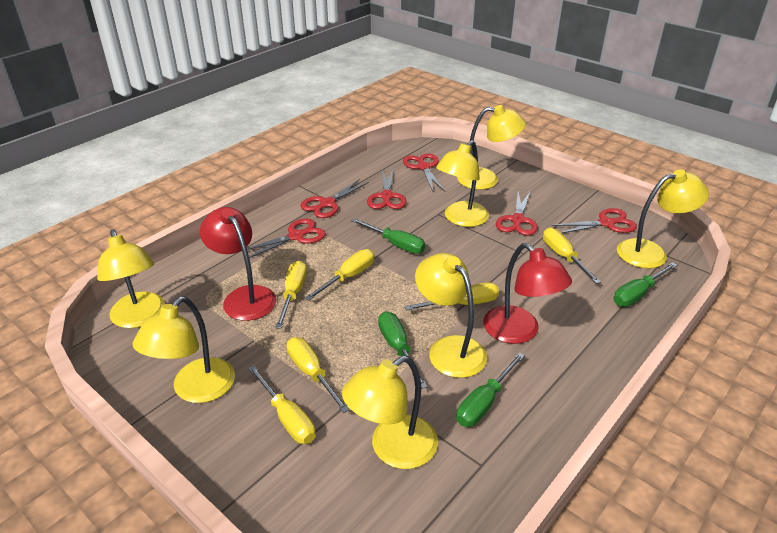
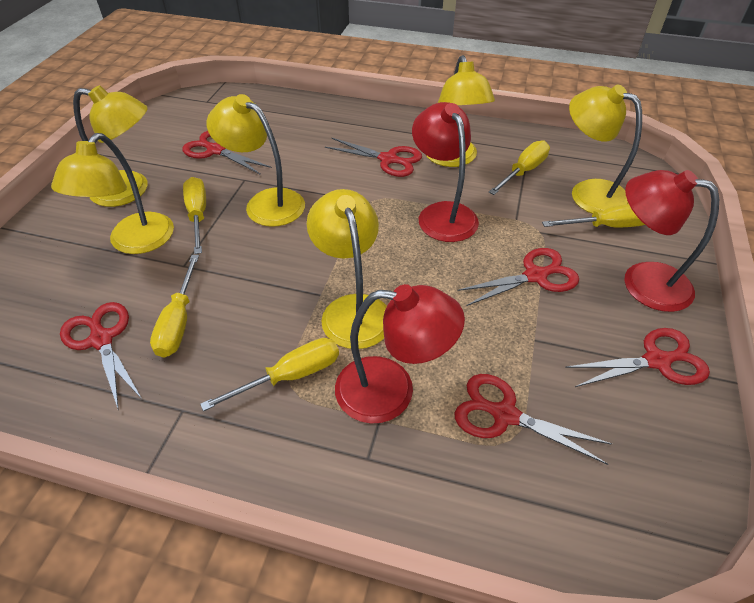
green screwdriver: 4 -> 0
red lamp: 2 -> 3
yellow lamp: 7 -> 6
yellow screwdriver: 6 -> 5

